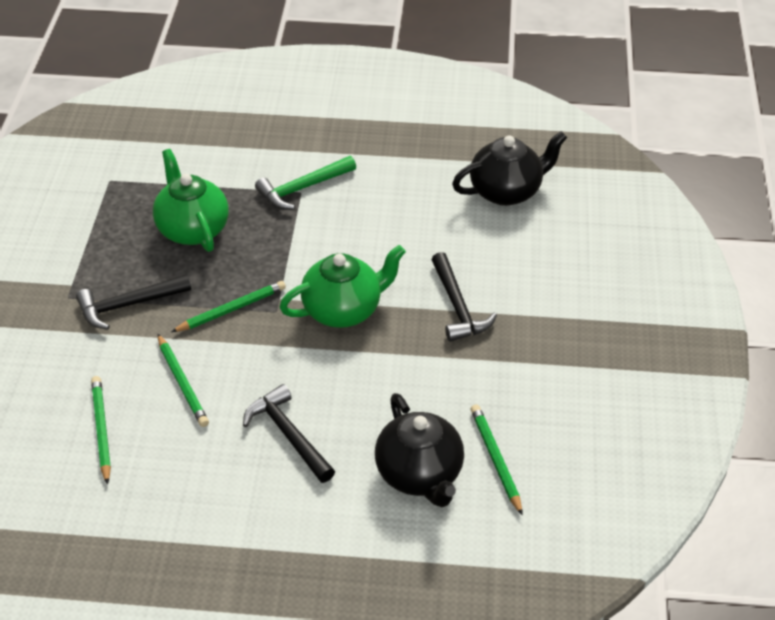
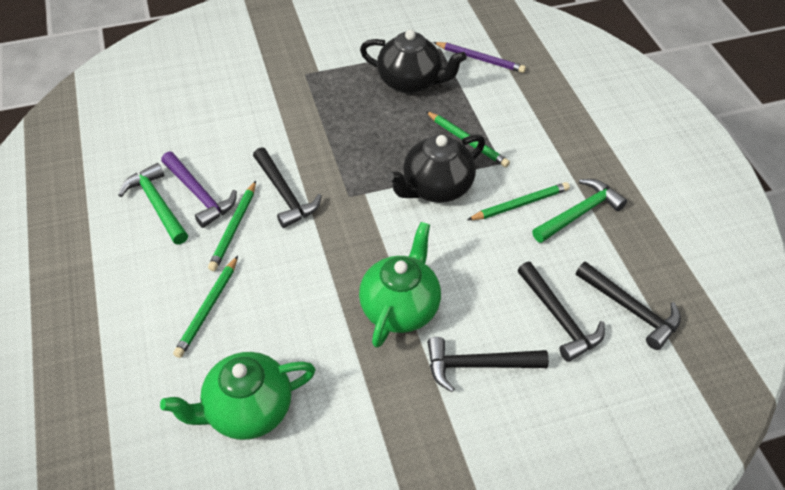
black hammer: 3 -> 4
green hammer: 1 -> 2
purple hammer: 0 -> 1
purple pencil: 0 -> 1

